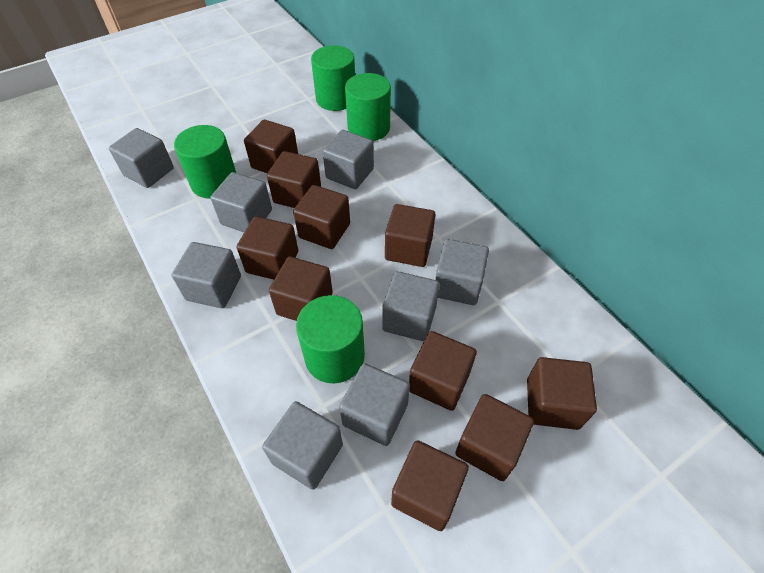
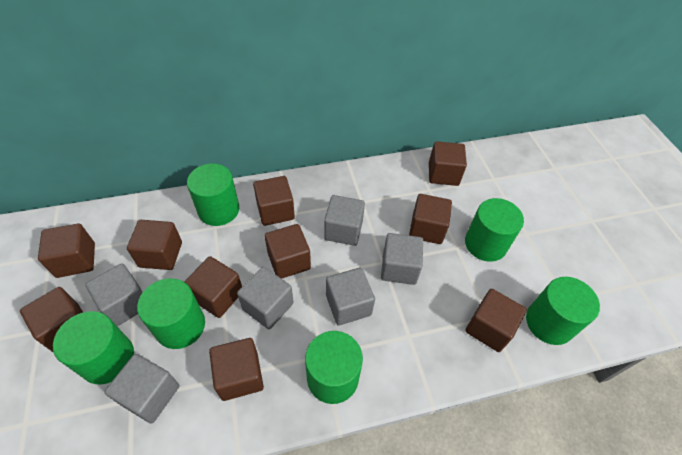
green cylinder: 4 -> 6
grey cube: 8 -> 6

